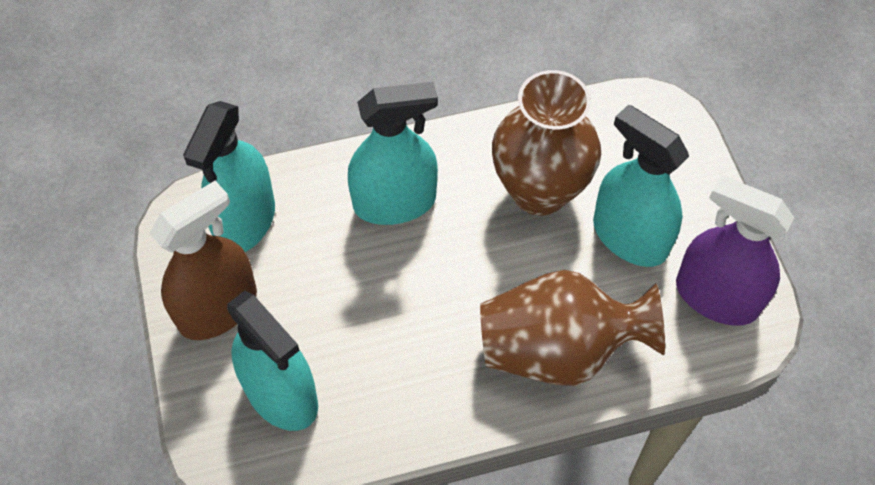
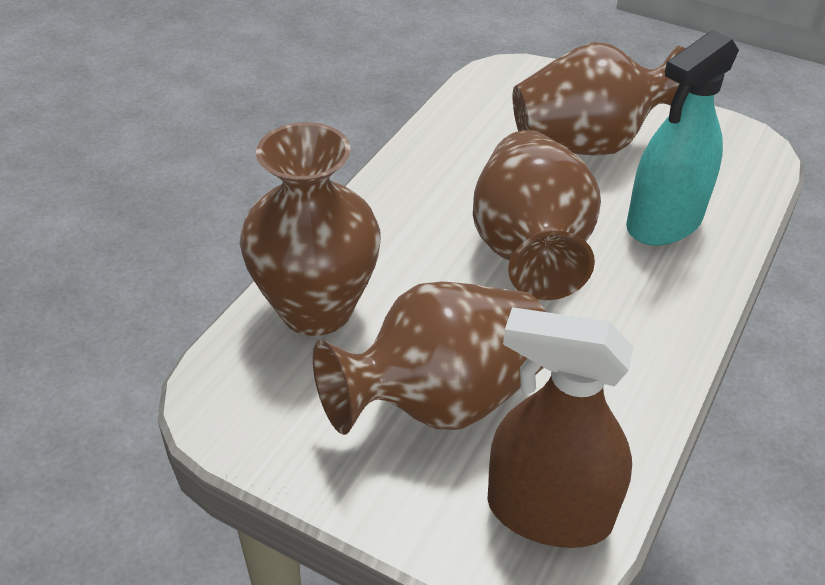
brown vase: 2 -> 4
purple spray bottle: 1 -> 0
turquoise spray bottle: 4 -> 1

